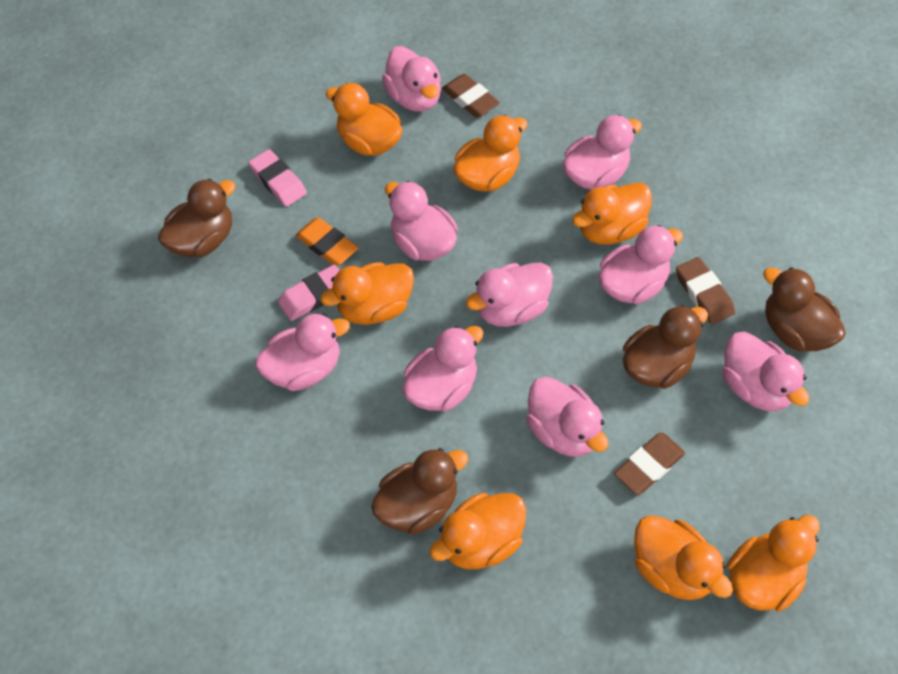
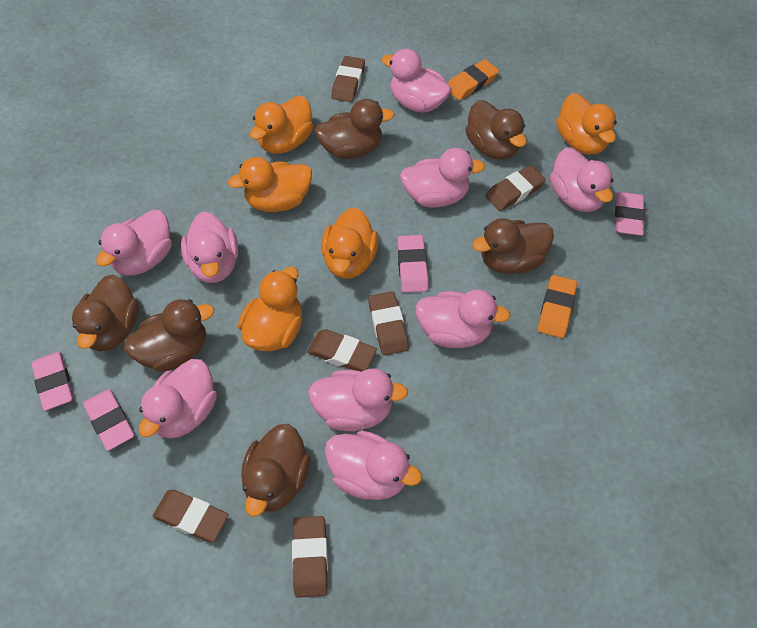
brown duck: 4 -> 6
brown eraser: 3 -> 6
orange duck: 7 -> 5
orange eraser: 1 -> 2
pink eraser: 2 -> 4

